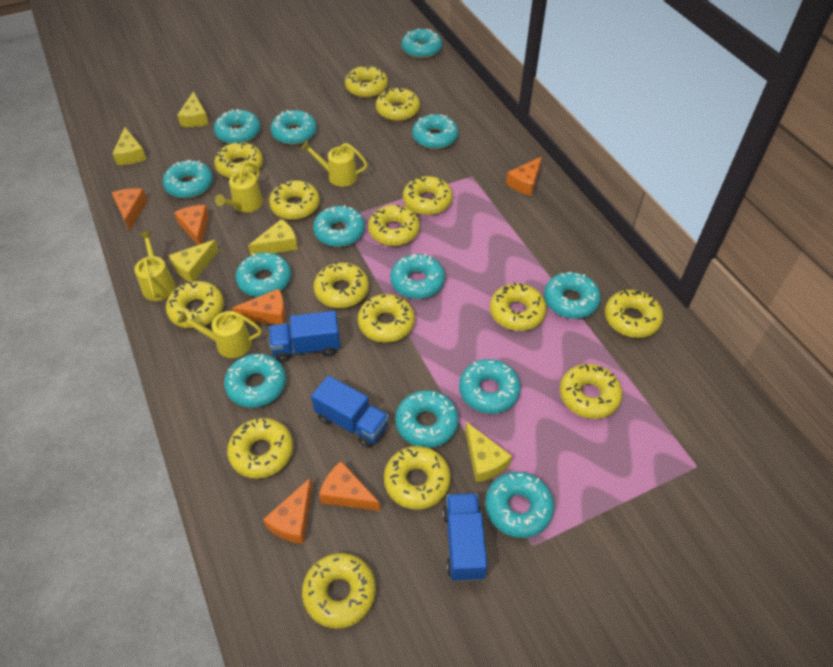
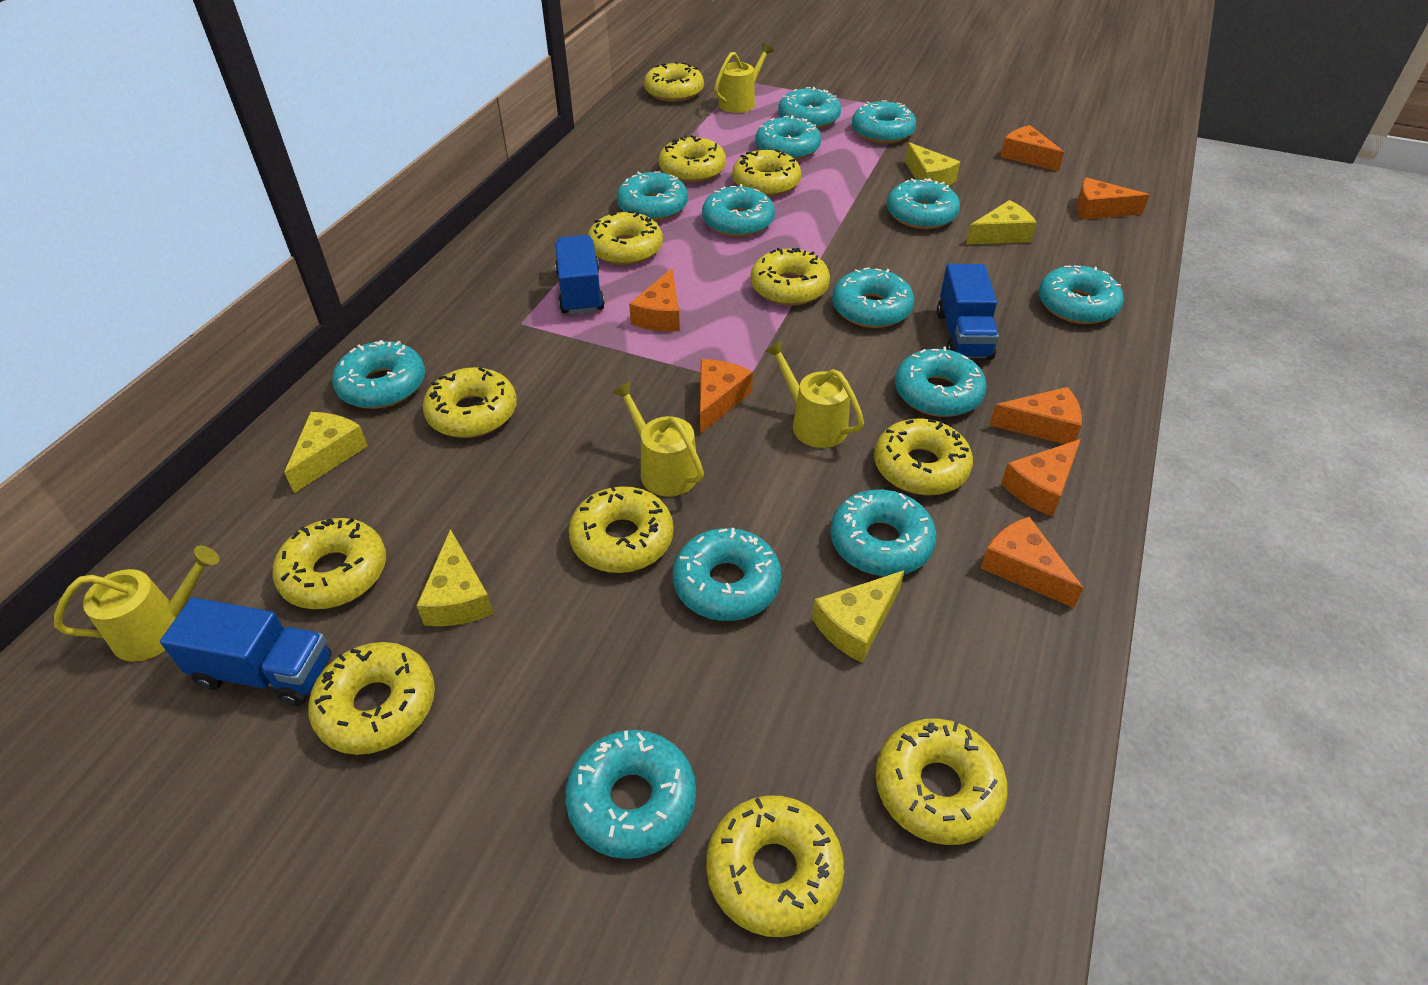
orange cheese: 6 -> 7
yellow donut: 15 -> 12

